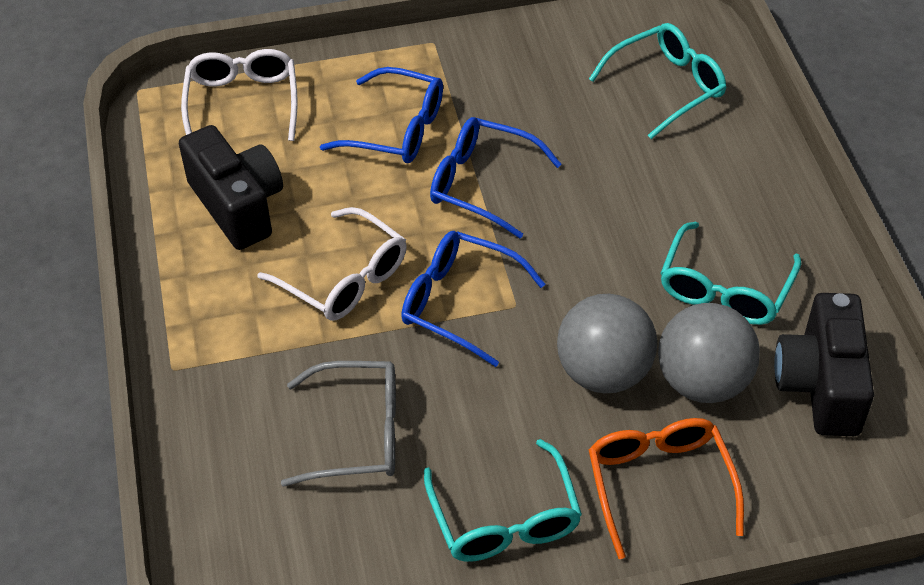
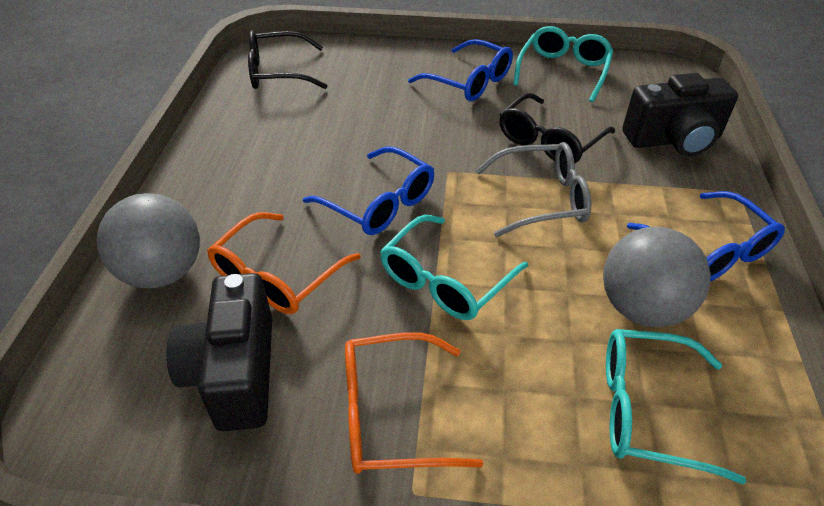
black glasses: 0 -> 2
orange glasses: 1 -> 2
white glasses: 2 -> 0

